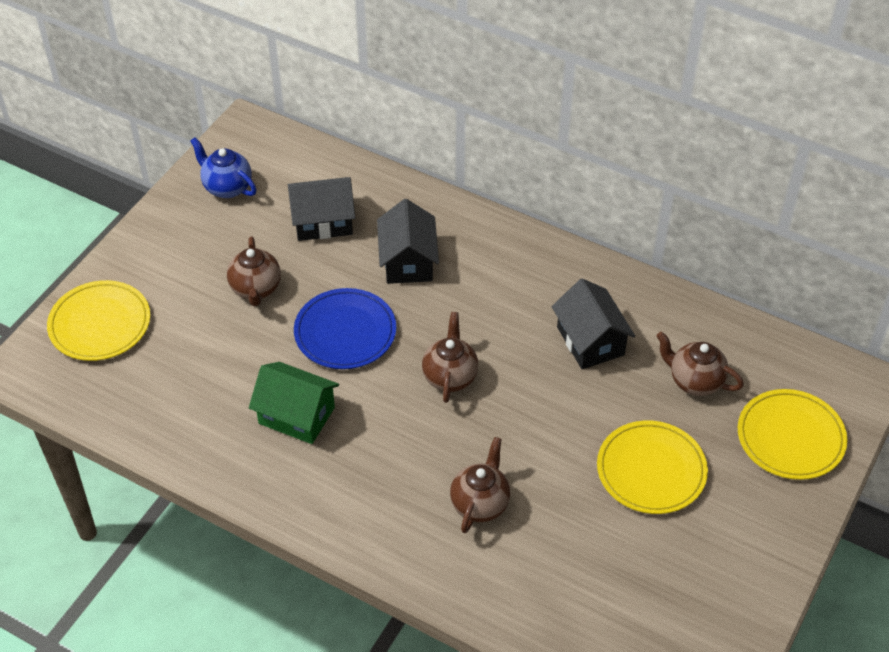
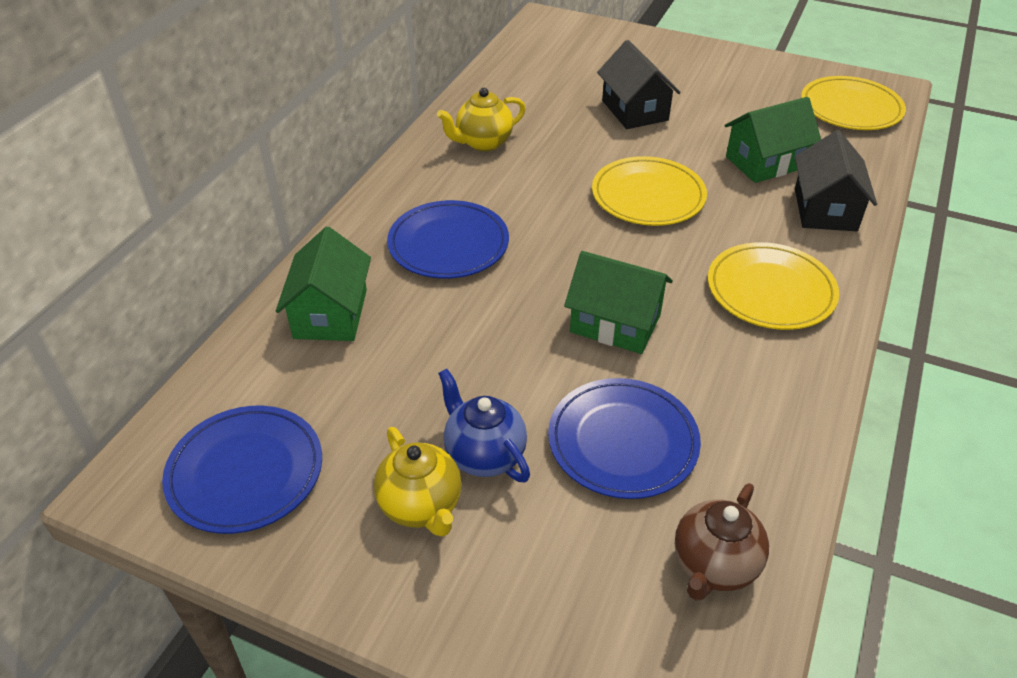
black house: 3 -> 2
blue plate: 1 -> 3
brown teapot: 4 -> 1
green house: 1 -> 3
yellow teapot: 0 -> 2

